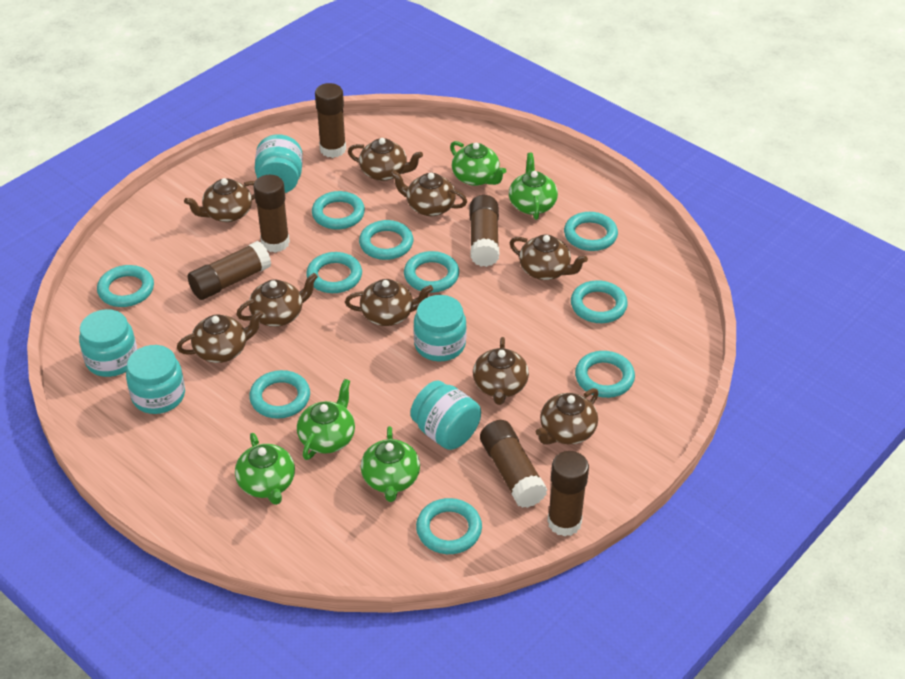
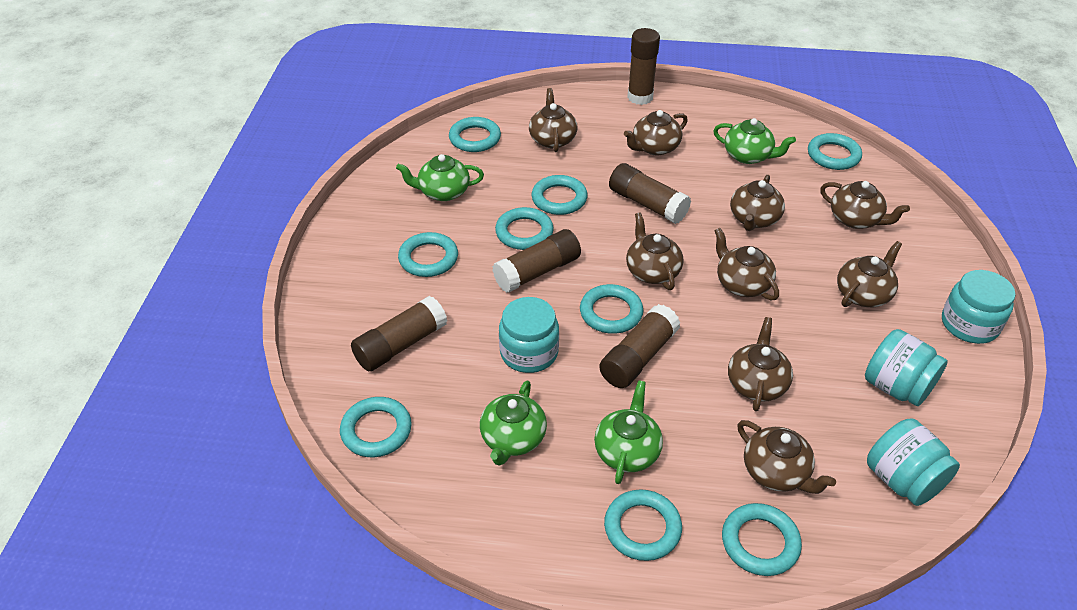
brown glue stick: 6 -> 5
green teapot: 5 -> 4
turquoise jar: 5 -> 4
turquoise ring: 10 -> 9

